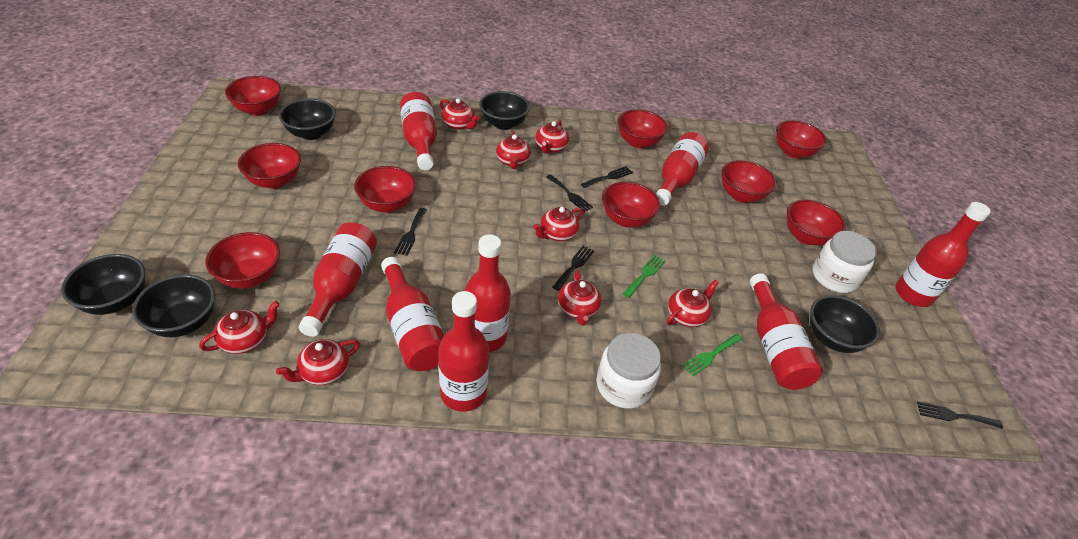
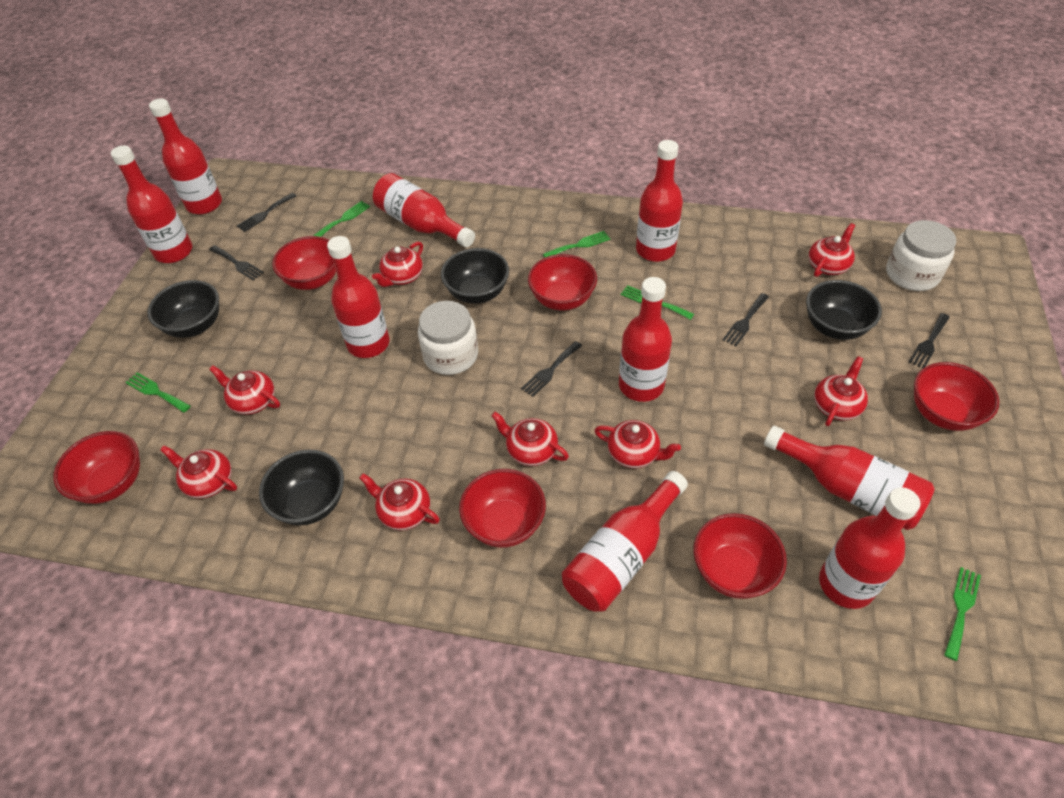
black bowl: 5 -> 4
green fork: 2 -> 5
red bottle: 8 -> 9
red bowl: 9 -> 6

